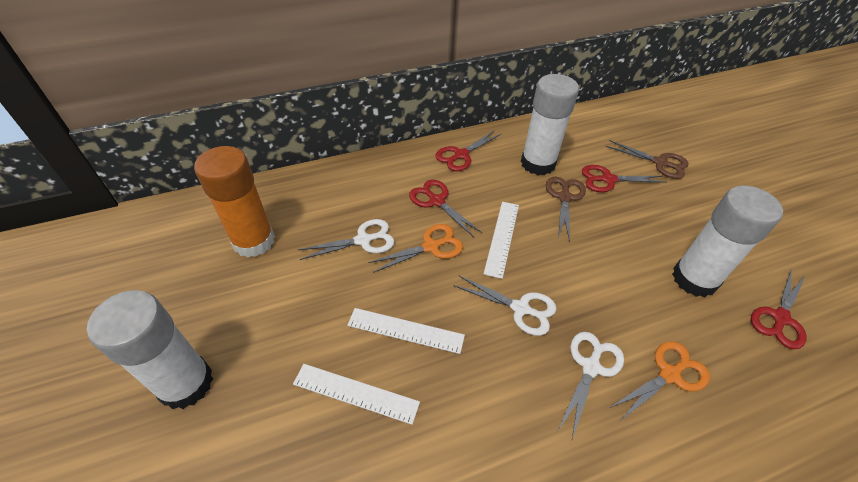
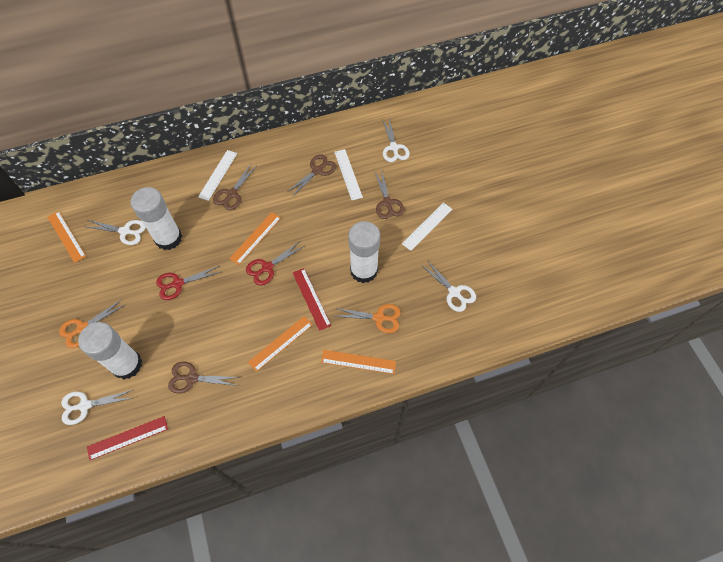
brown scissors: 2 -> 4
orange glue stick: 1 -> 0
orange ruler: 0 -> 4
red ruler: 0 -> 2
red scissors: 4 -> 2
white scissors: 3 -> 4

